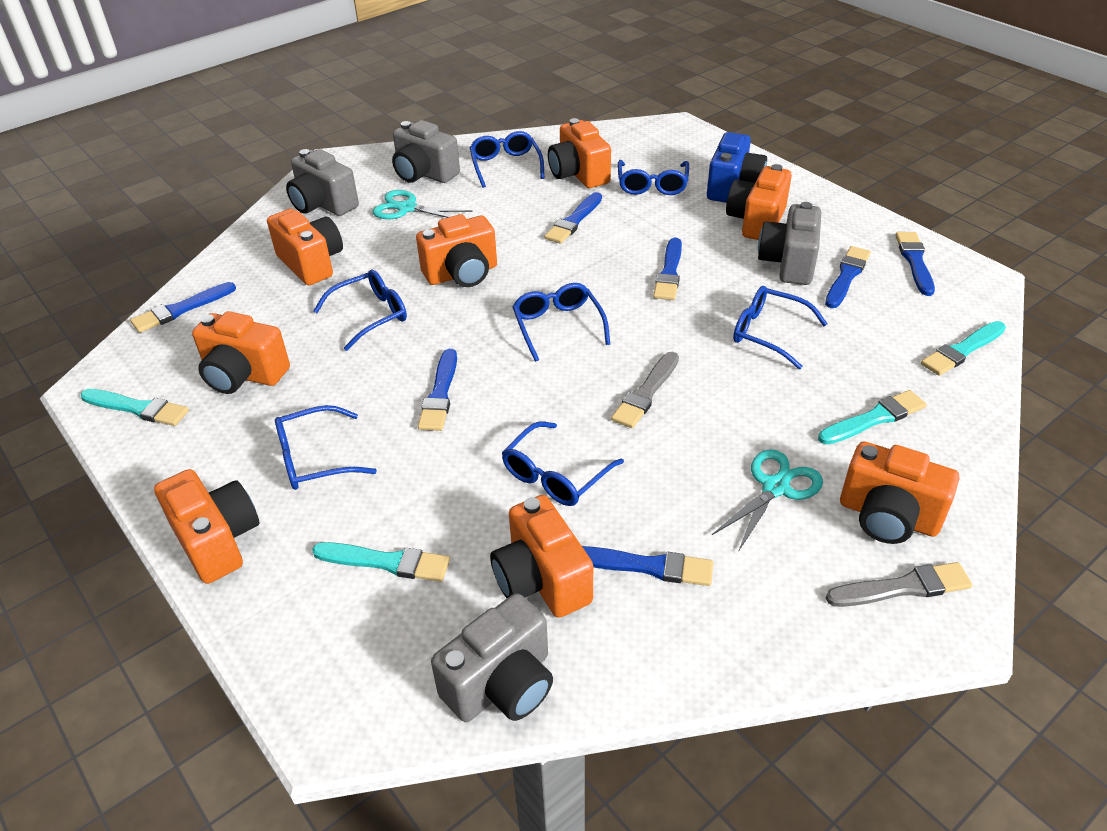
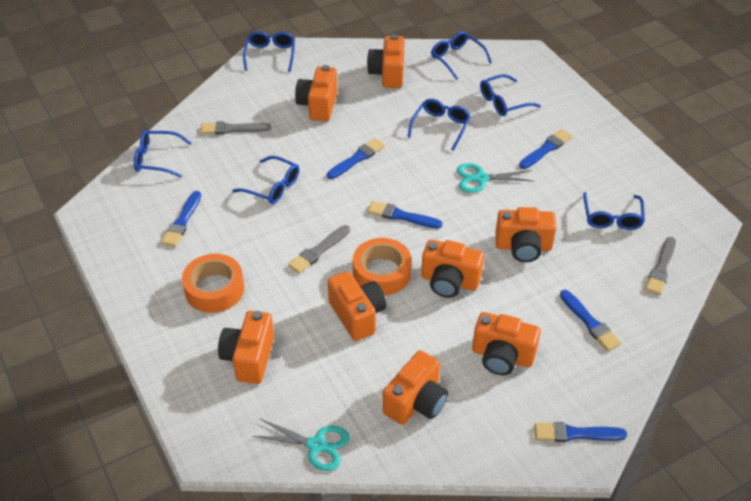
blue brush: 7 -> 6
blue camera: 1 -> 0
grey brush: 2 -> 3
grey camera: 4 -> 0
orange tape: 0 -> 2
turquoise brush: 4 -> 0

